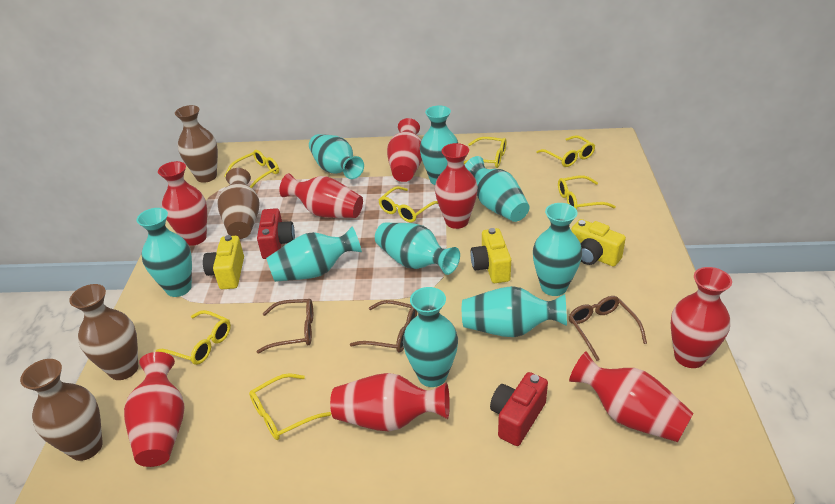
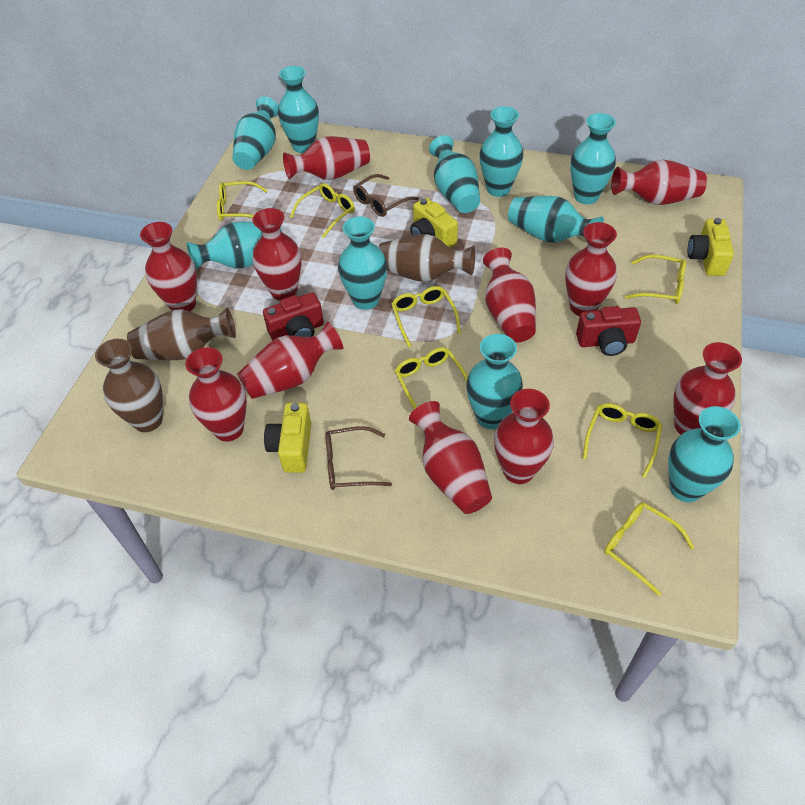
brown glasses: 3 -> 2
brown vase: 4 -> 3
red vase: 8 -> 11
turquoise vase: 9 -> 10

